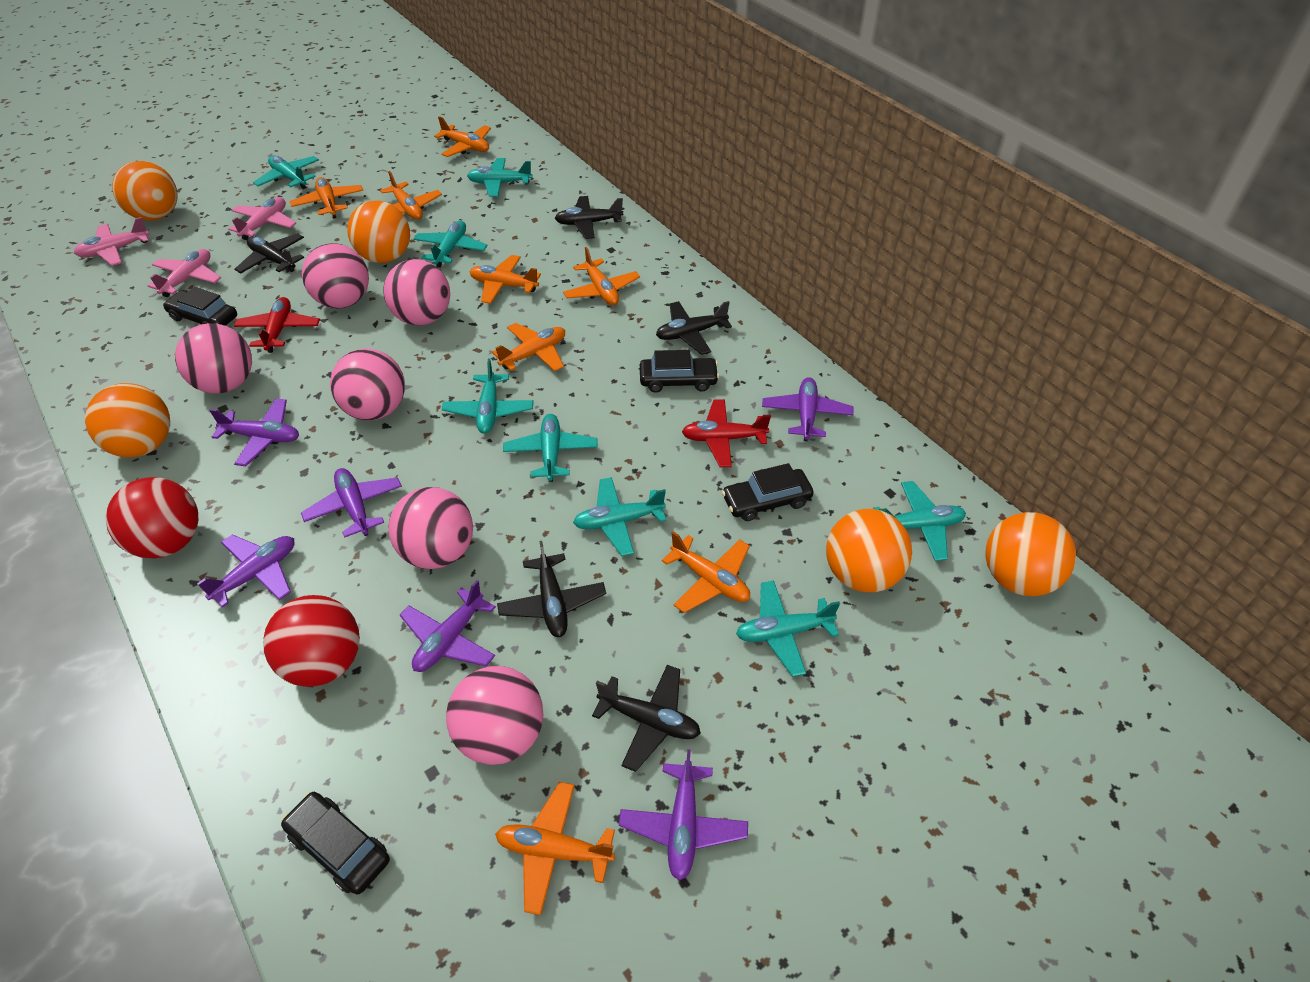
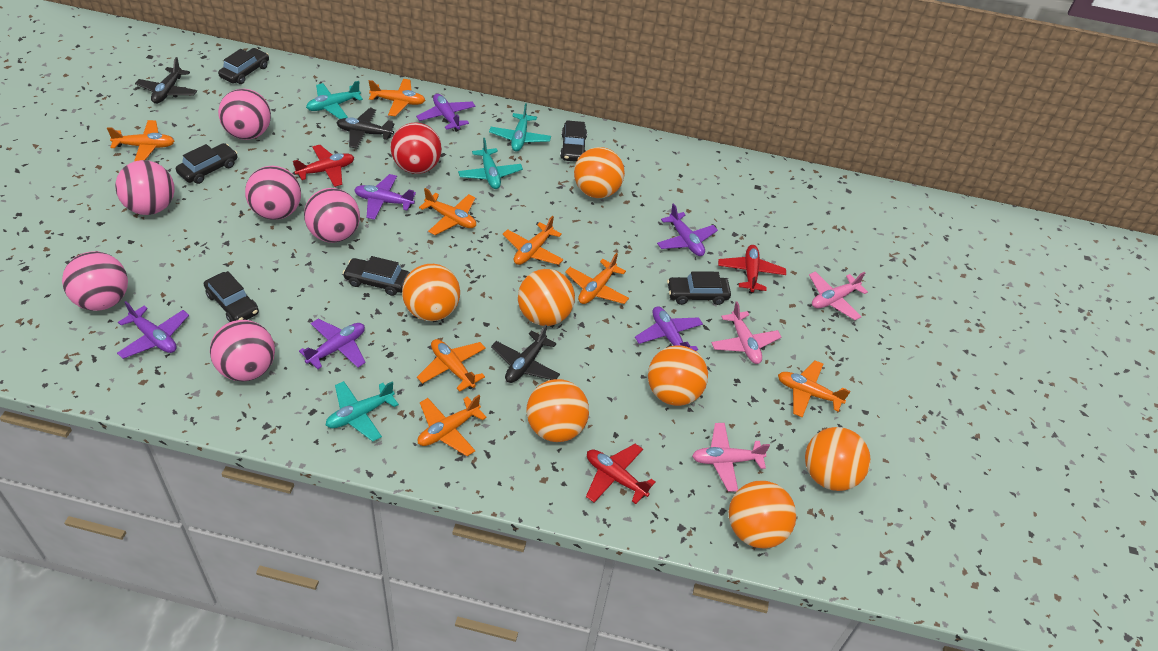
black car: 4 -> 6
black plane: 5 -> 3
orange ball: 5 -> 7
red ball: 2 -> 1
red plane: 2 -> 3
turquoise plane: 8 -> 4

